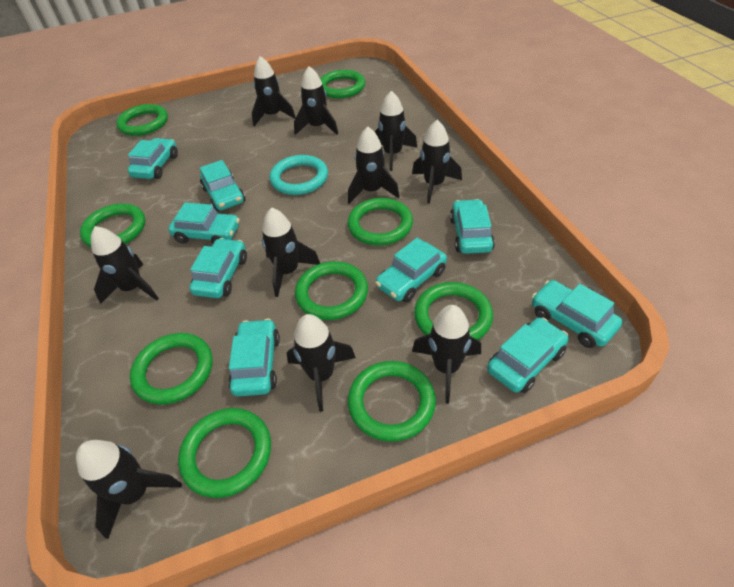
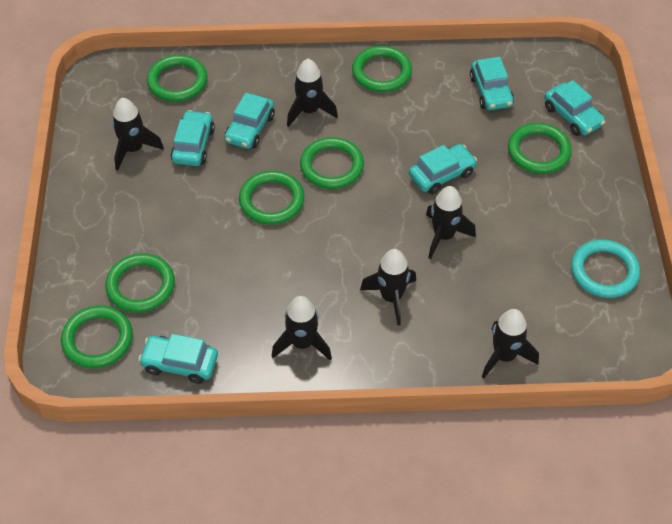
black rocket: 10 -> 6
green ring: 9 -> 7
turquoise car: 9 -> 6

